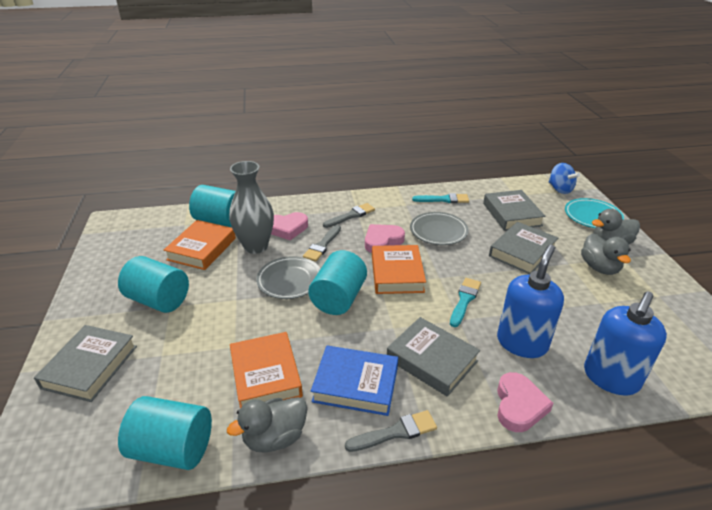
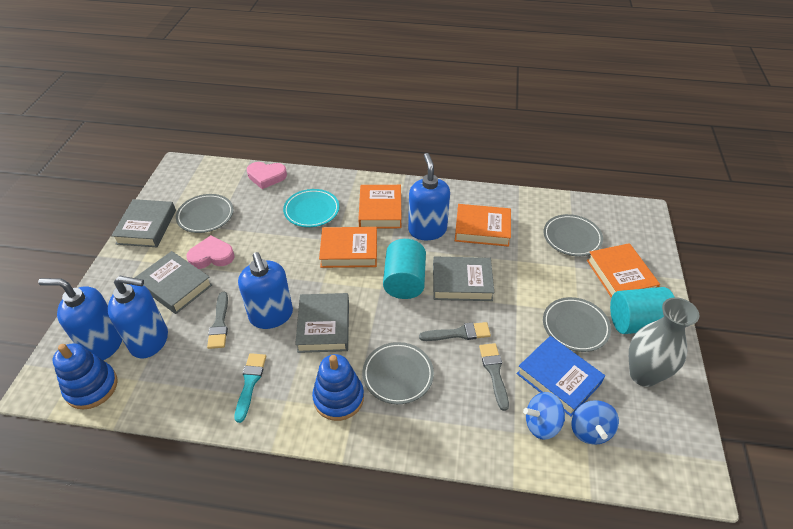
blue soap dispenser: 2 -> 4
blue spinning top: 1 -> 2
blue stacking toy: 0 -> 2
grey duck: 3 -> 0
grey plate: 2 -> 4
orange book: 3 -> 4
pink heart: 3 -> 2
turquoise brush: 2 -> 1
turquoise cylinder: 4 -> 2

